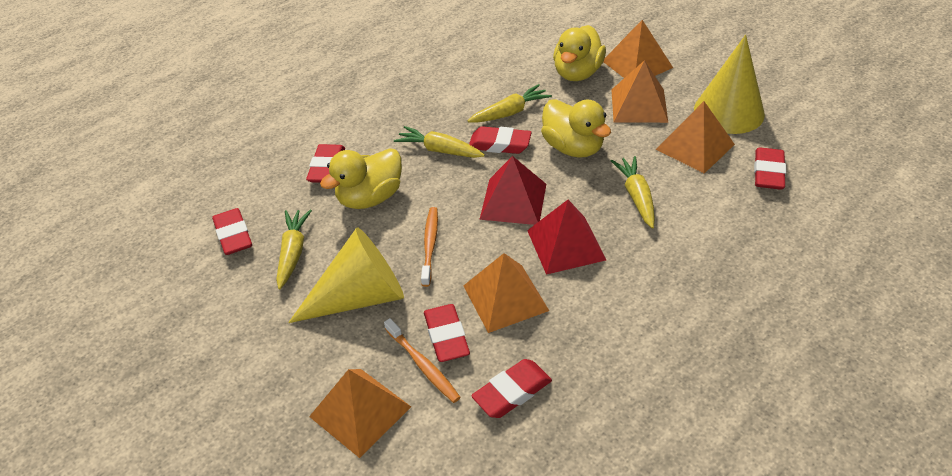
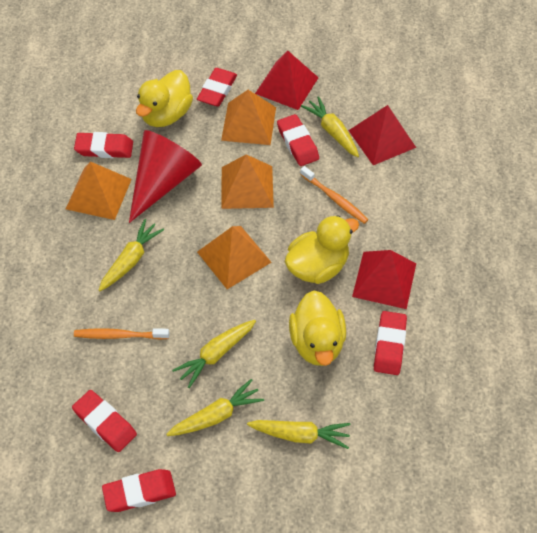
orange pyramid: 5 -> 4
red cone: 0 -> 1
red pyramid: 2 -> 3
yellow carrot: 4 -> 5
yellow cone: 2 -> 0

